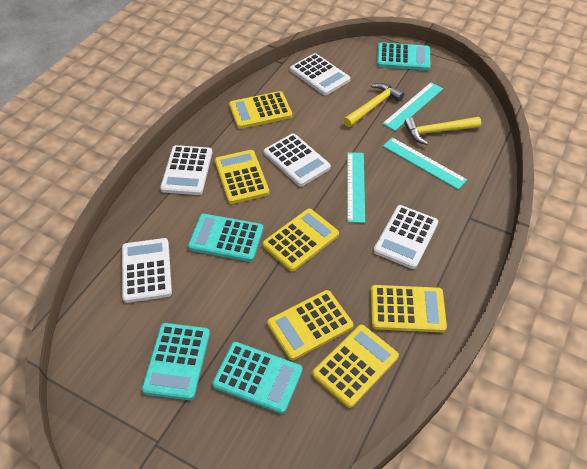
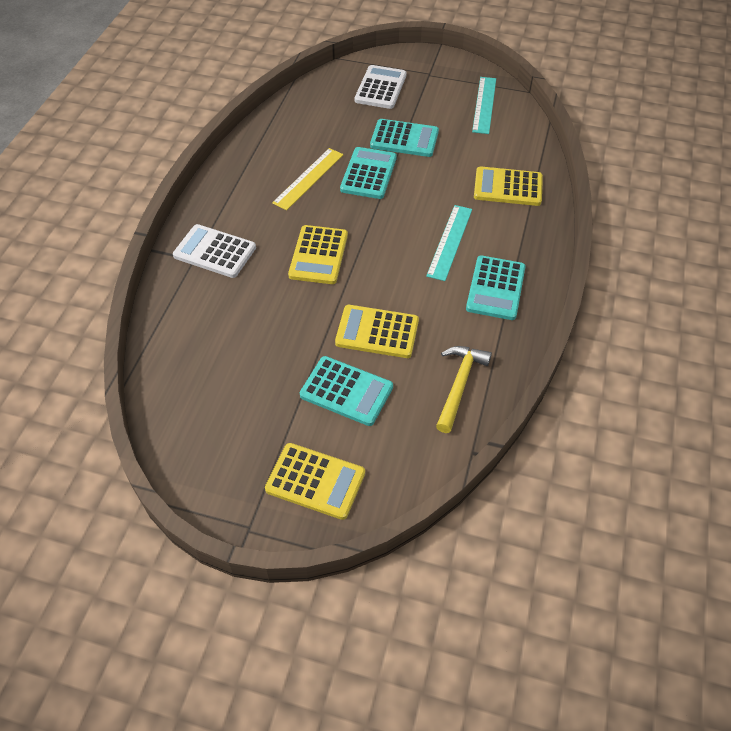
turquoise ruler: 3 -> 2
white calculator: 5 -> 2
yellow calculator: 6 -> 4
yellow hammer: 2 -> 1
yellow ruler: 0 -> 1

